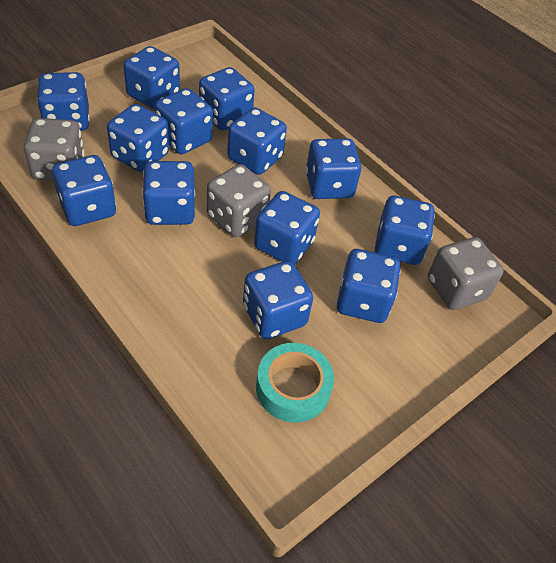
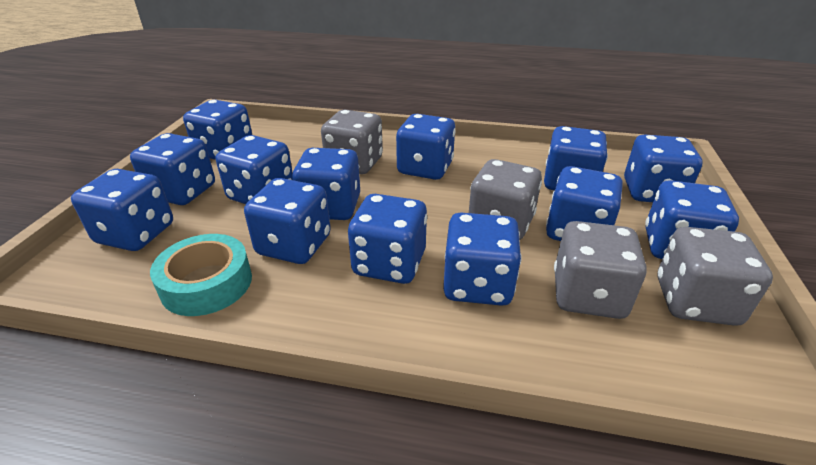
grey dice: 3 -> 4

